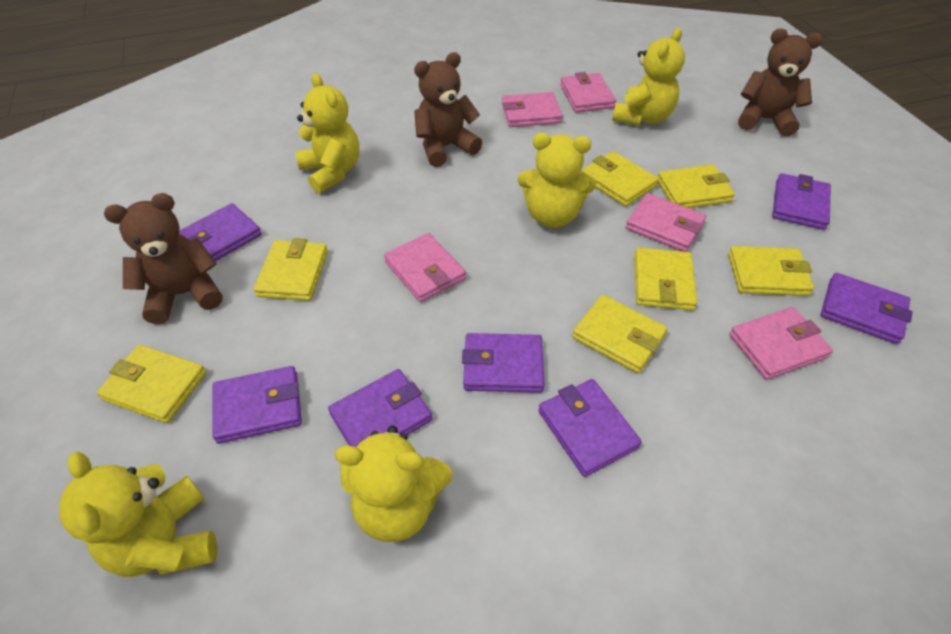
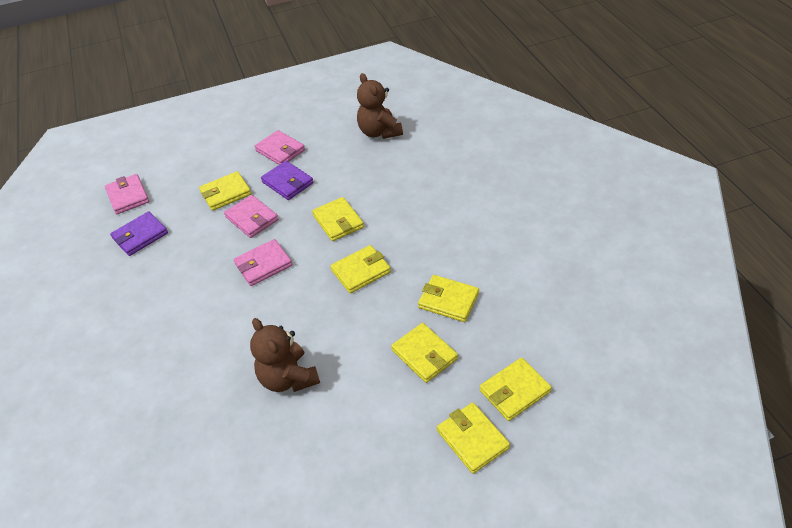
brown teddy bear: 3 -> 2
pink wallet: 5 -> 4
purple wallet: 7 -> 2
yellow teddy bear: 5 -> 0

